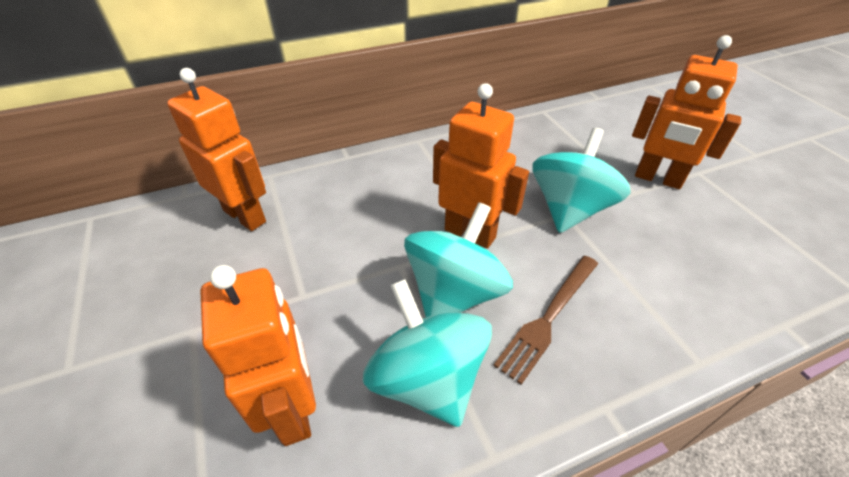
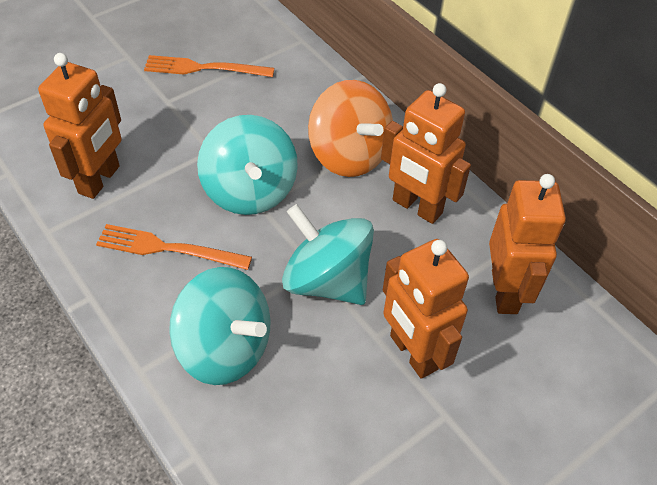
brown fork: 1 -> 0
orange fork: 0 -> 2
orange spinning top: 0 -> 1

